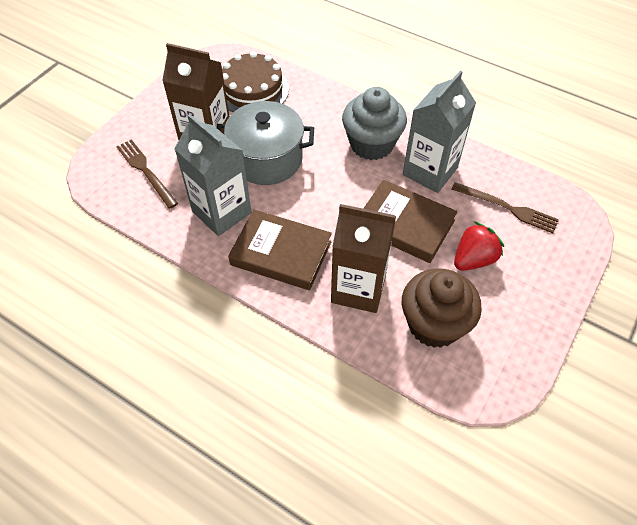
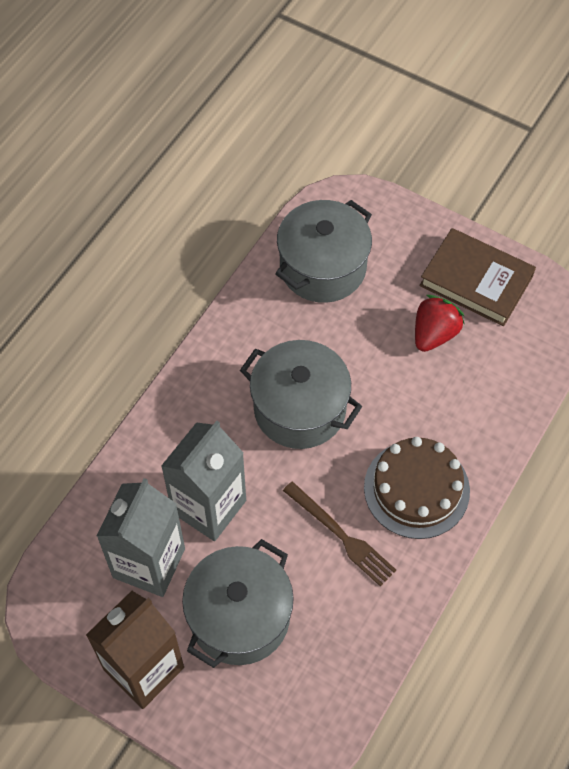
brown book: 2 -> 1
brown carton: 2 -> 1
brown cupcake: 1 -> 0
brown fork: 2 -> 1
grey cupcake: 1 -> 0
grey pot: 1 -> 3

